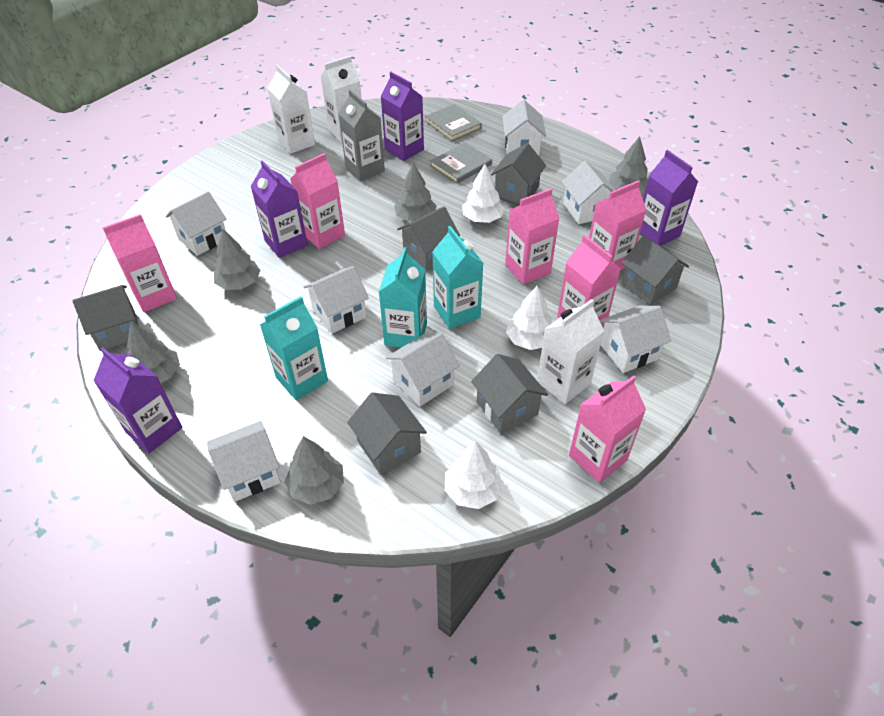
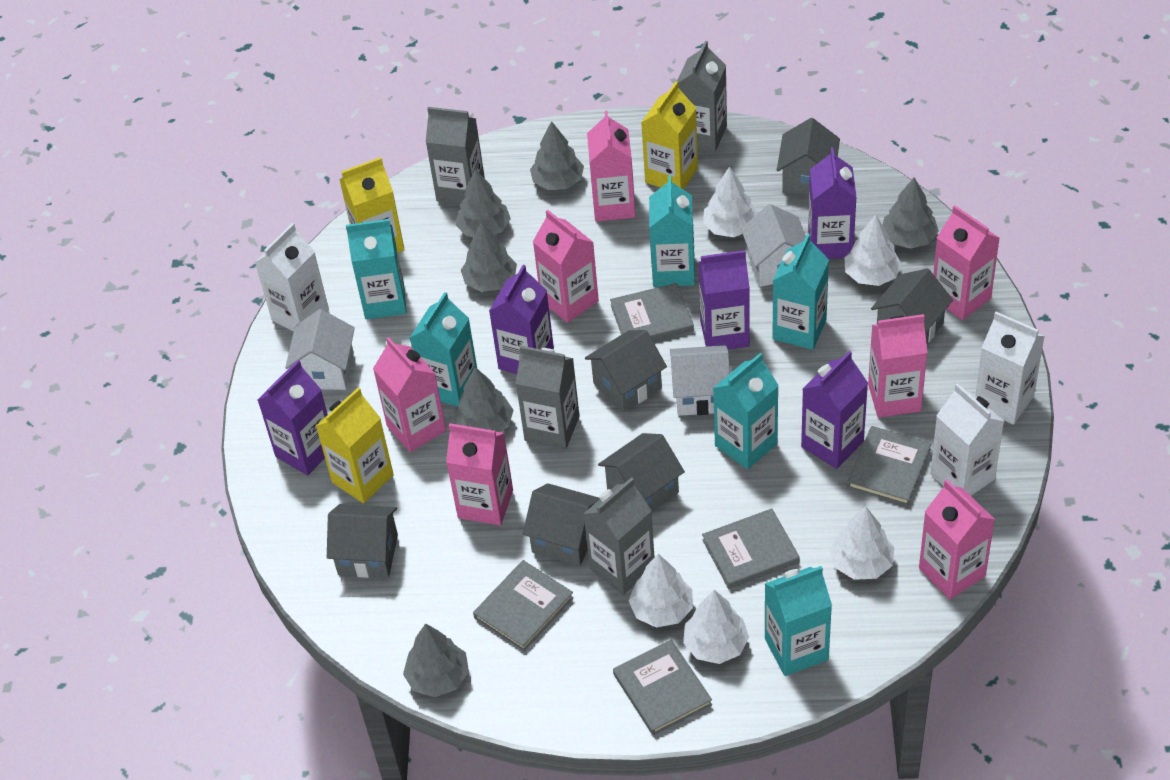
grey book: 2 -> 5
grey carton: 1 -> 4
grey tree: 5 -> 6
pink carton: 6 -> 7
purple carton: 4 -> 5
turquoise carton: 3 -> 6
white house: 7 -> 3
white tree: 3 -> 5
yellow carton: 0 -> 3

